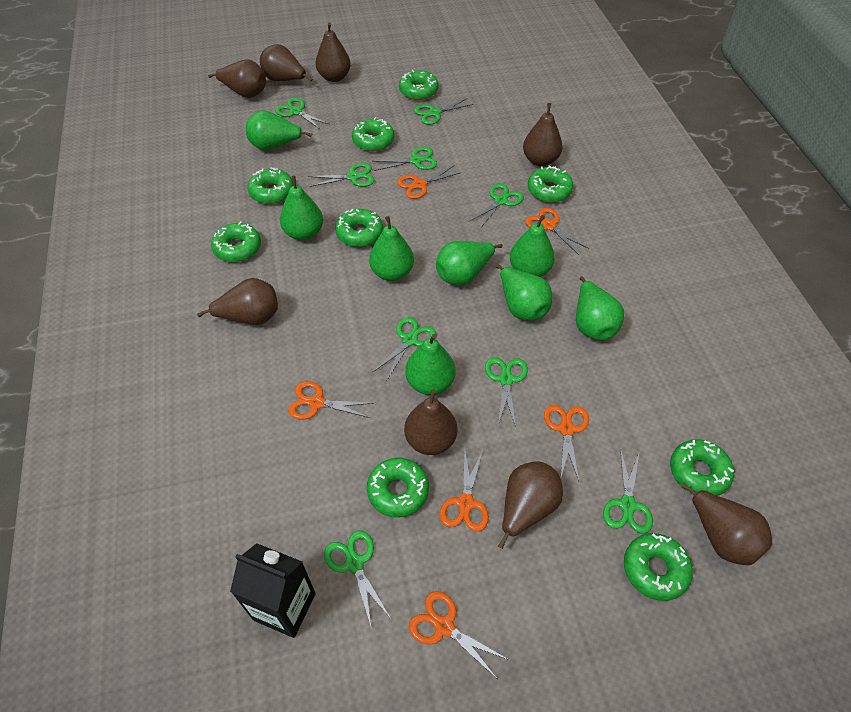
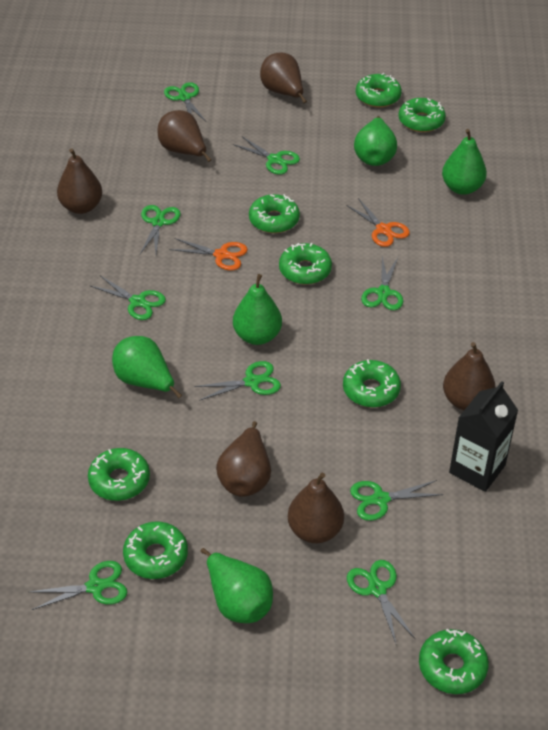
brown pear: 8 -> 6
green donut: 9 -> 8
green pear: 8 -> 5
orange scissors: 6 -> 2

